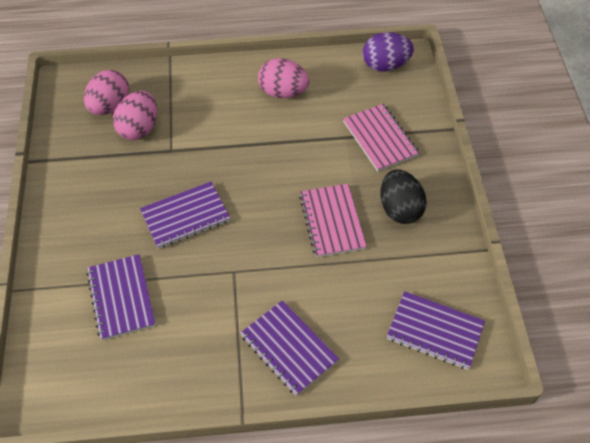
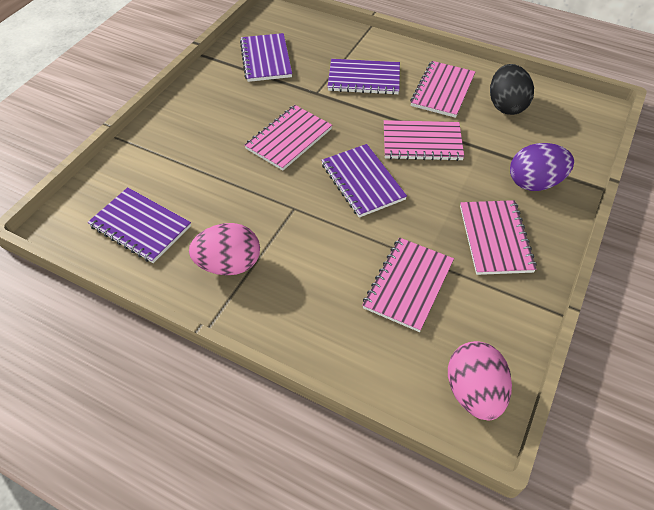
pink egg: 3 -> 2
pink notebook: 2 -> 5

